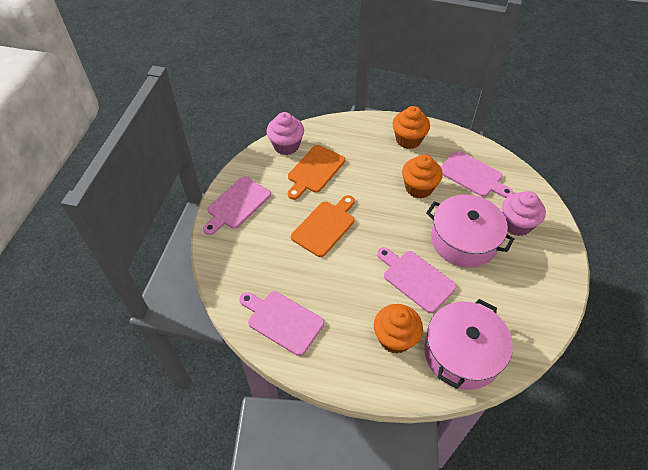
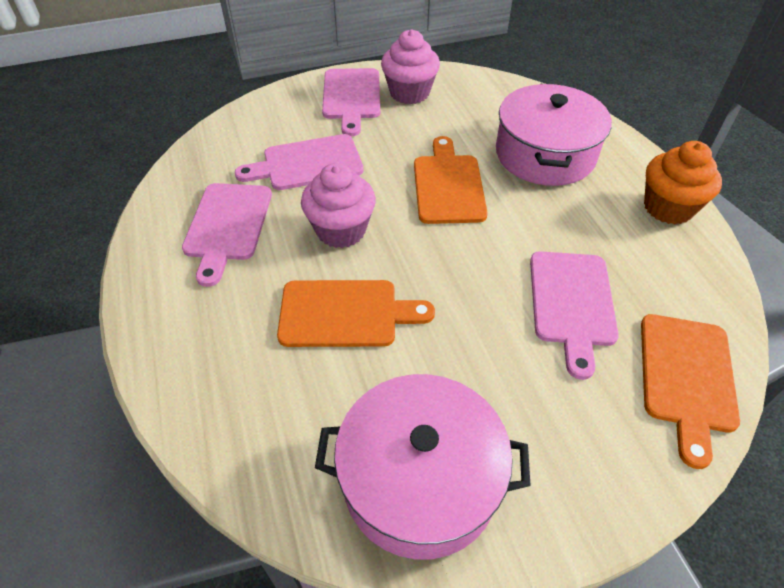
orange cupcake: 3 -> 1
orange cutting board: 2 -> 3

